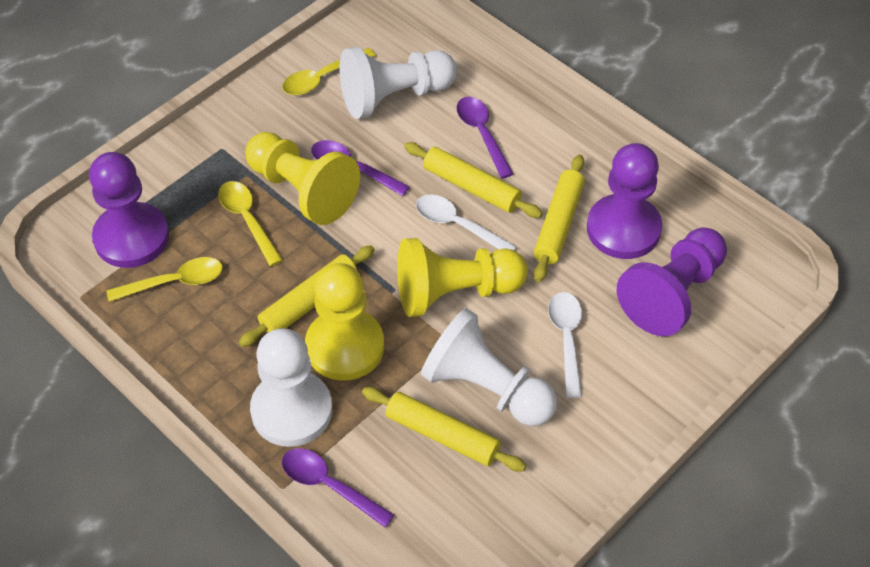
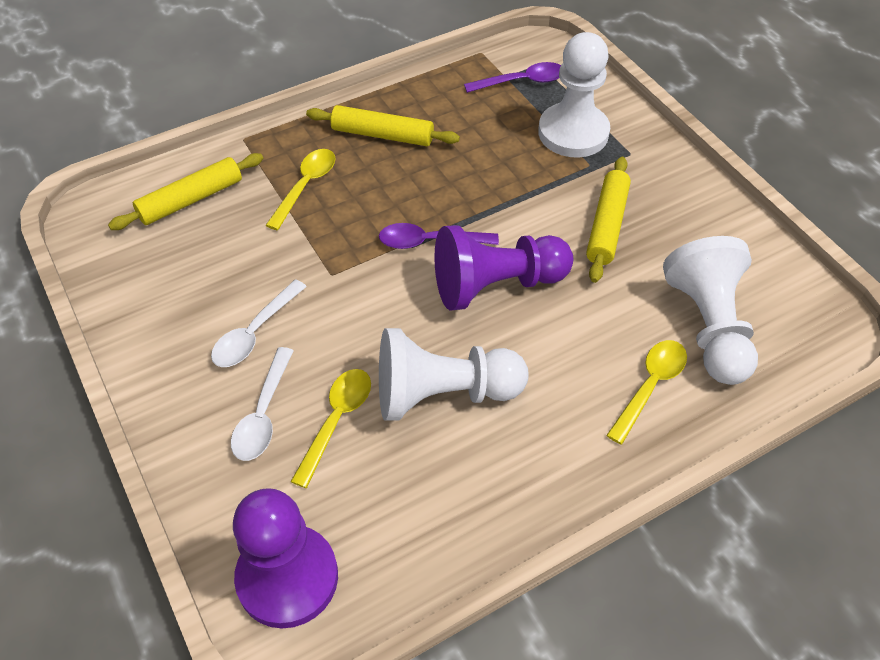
purple pawn: 3 -> 2
purple spoon: 3 -> 2
yellow pawn: 3 -> 0
yellow rolling pin: 4 -> 3

